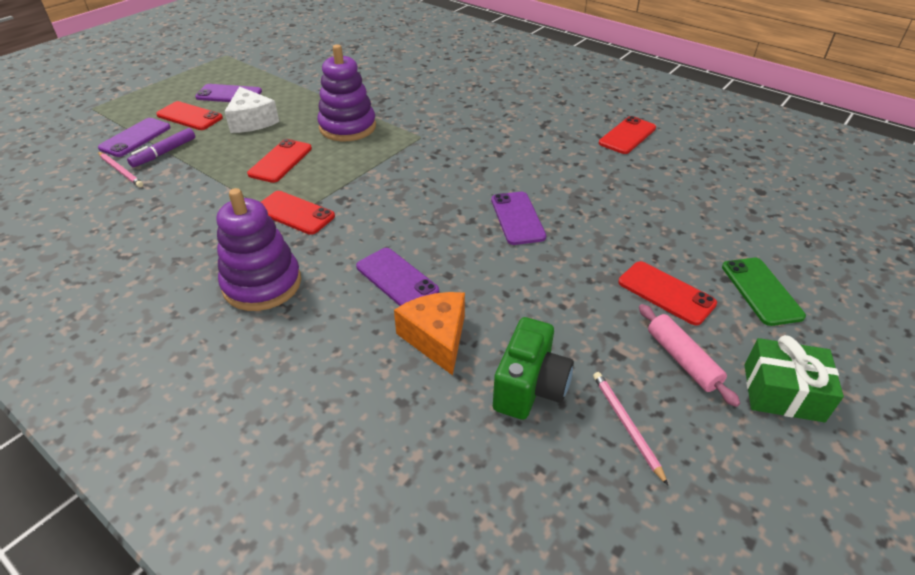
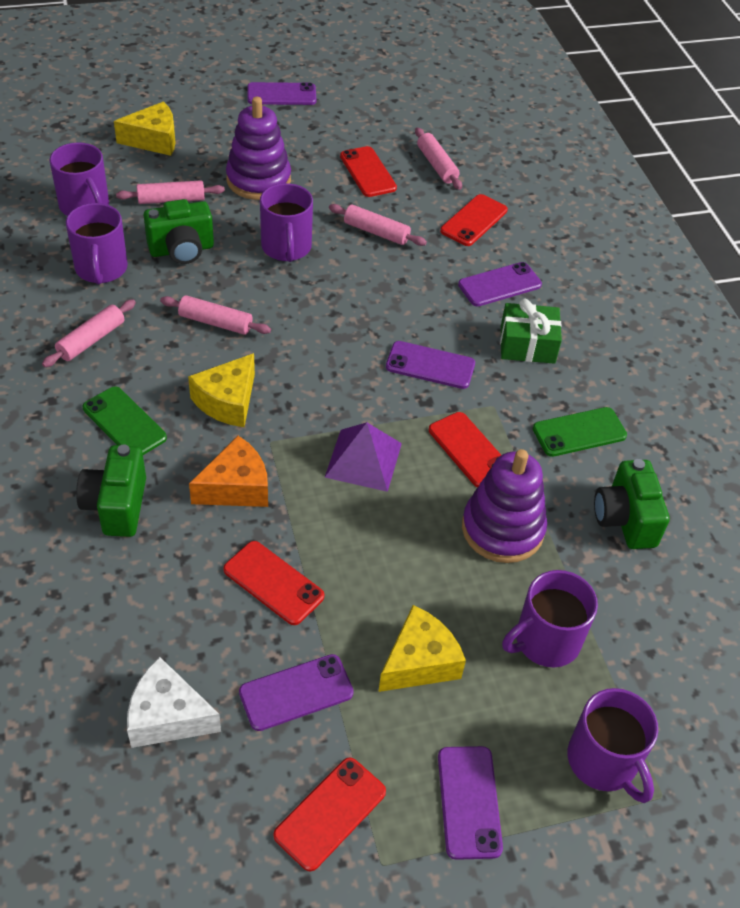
green camera: 1 -> 3
green phone: 1 -> 2
pink pencil: 2 -> 0
pink rolling pin: 1 -> 5
purple marker: 1 -> 0
purple mug: 0 -> 5
purple phone: 4 -> 5
purple pyramid: 0 -> 1
yellow cheese: 0 -> 3

